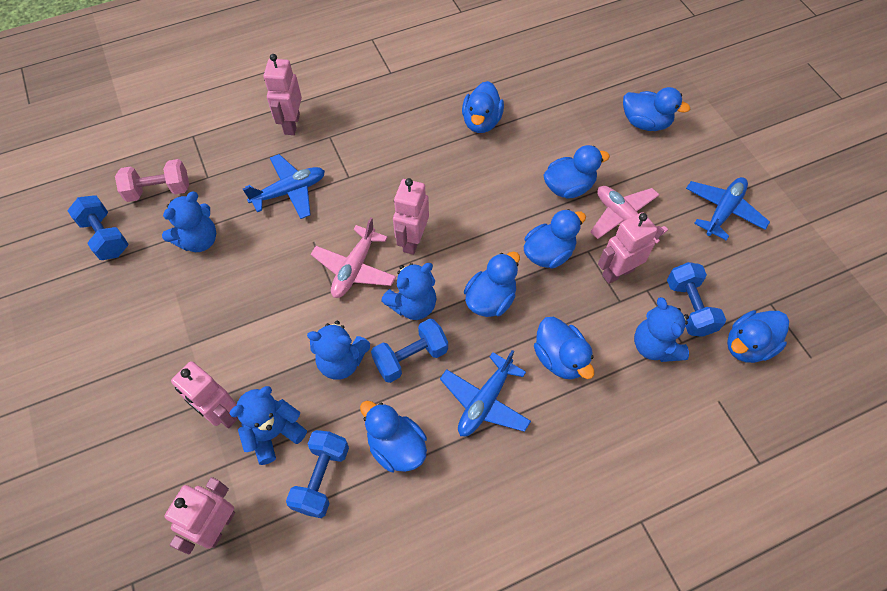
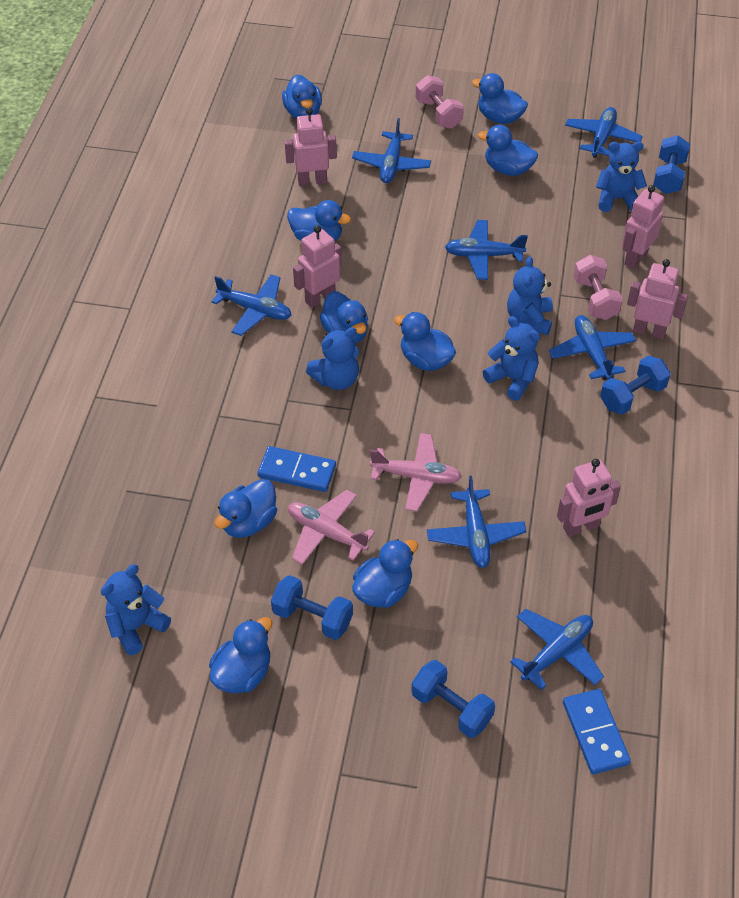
blue domino: 0 -> 2
blue duck: 8 -> 9
blue plane: 3 -> 7
pink dumbbell: 1 -> 2

